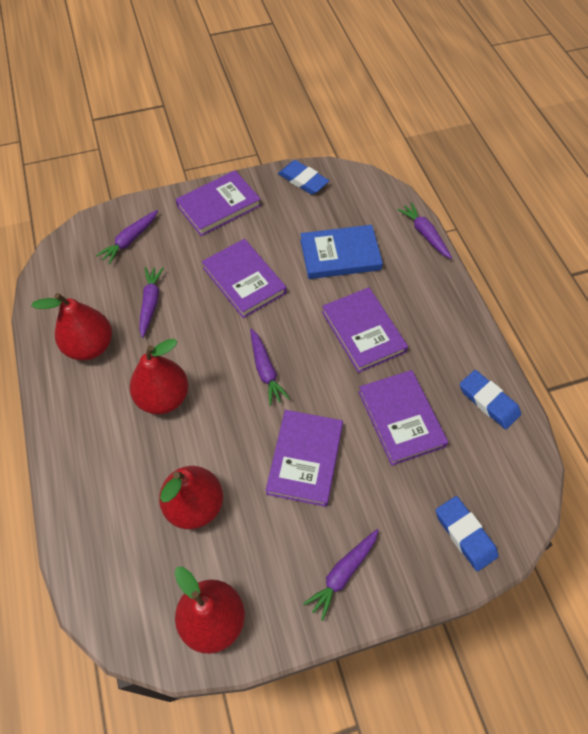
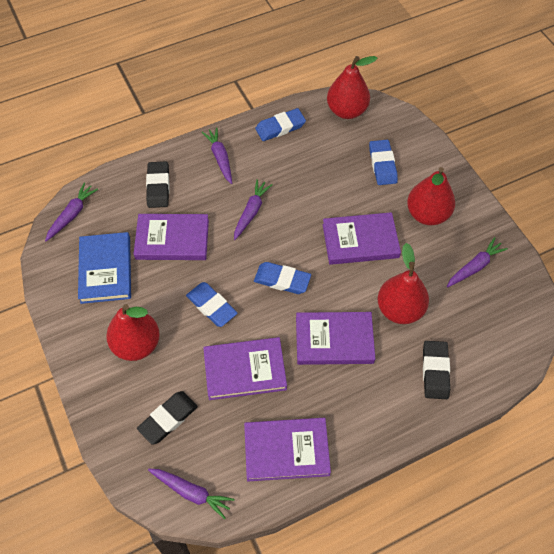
black eraser: 0 -> 3
blue eraser: 3 -> 4

